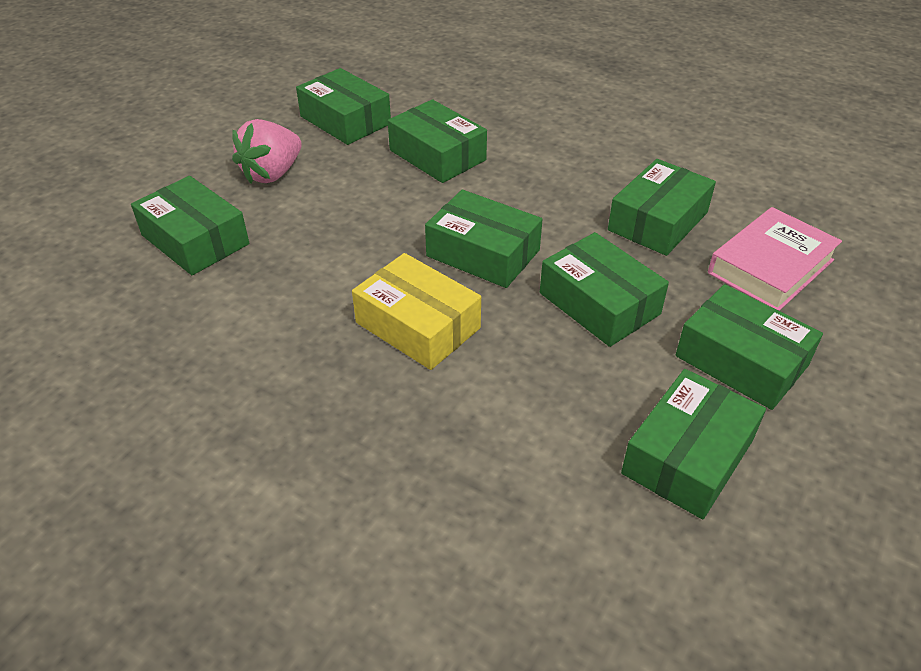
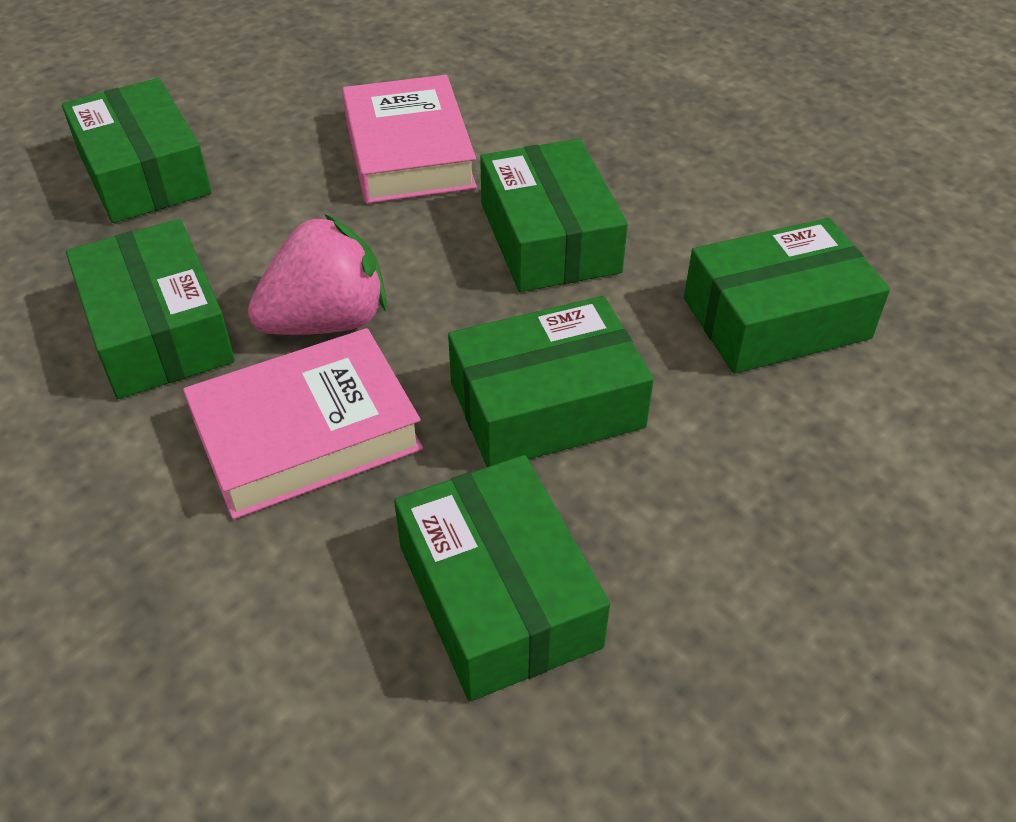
green box: 8 -> 6
pink book: 1 -> 2
yellow box: 1 -> 0

